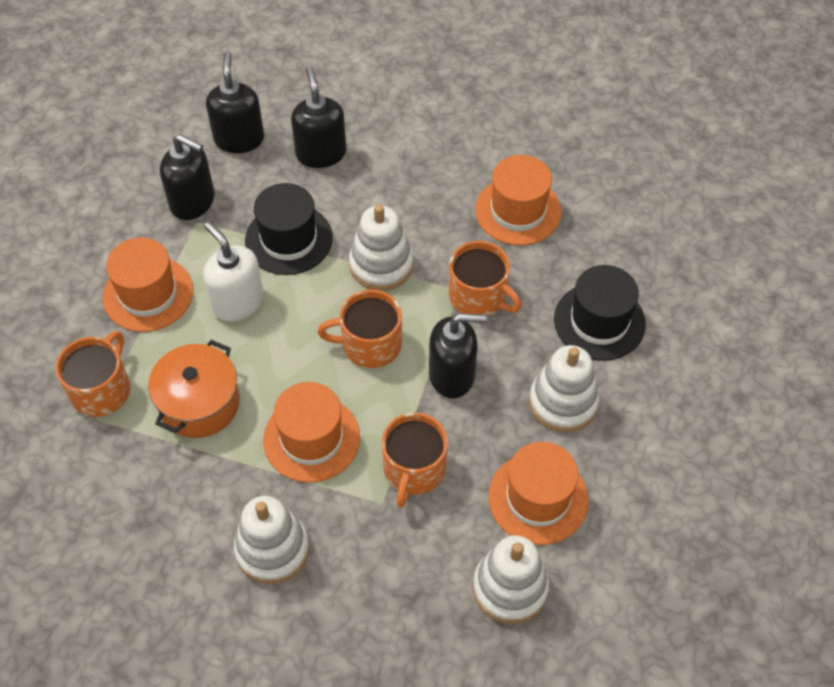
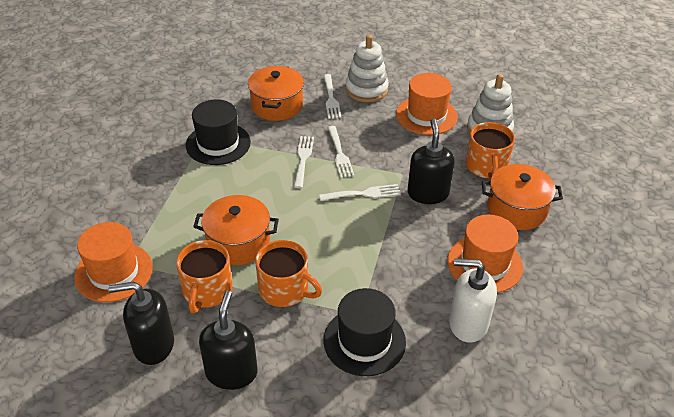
black soap dispenser: 4 -> 3
orange hat: 4 -> 3
orange mug: 4 -> 3
orange pot: 1 -> 3
white fork: 0 -> 4
white stacking toy: 4 -> 2

